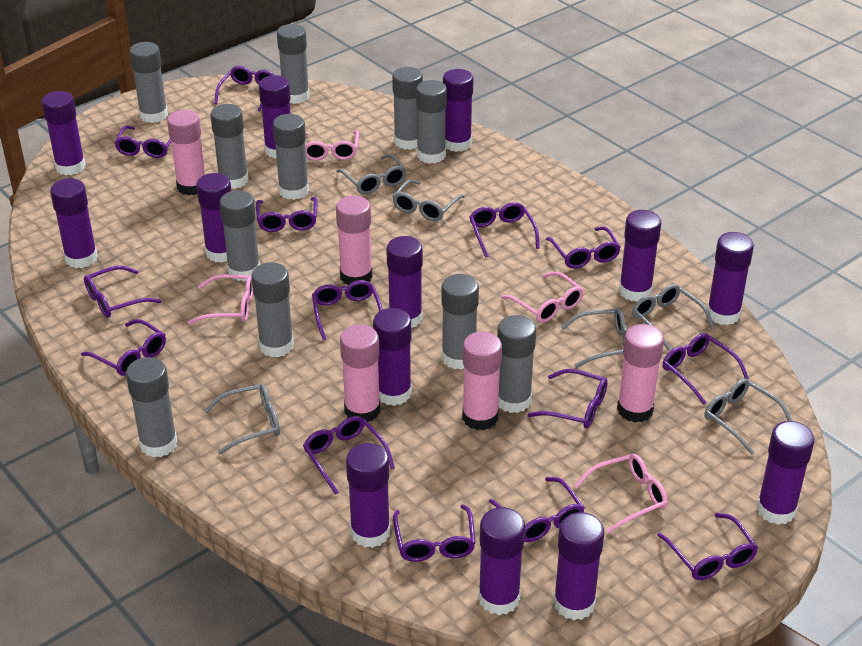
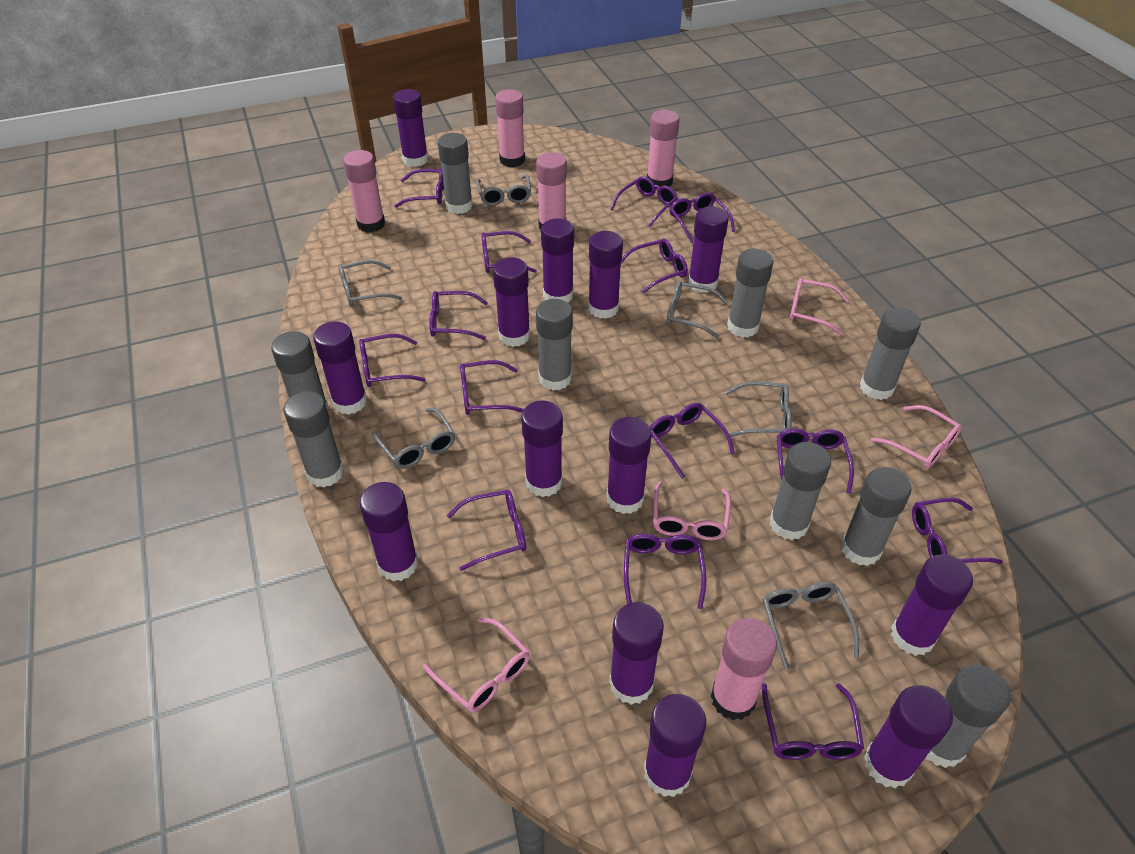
grey glue stick: 11 -> 9

